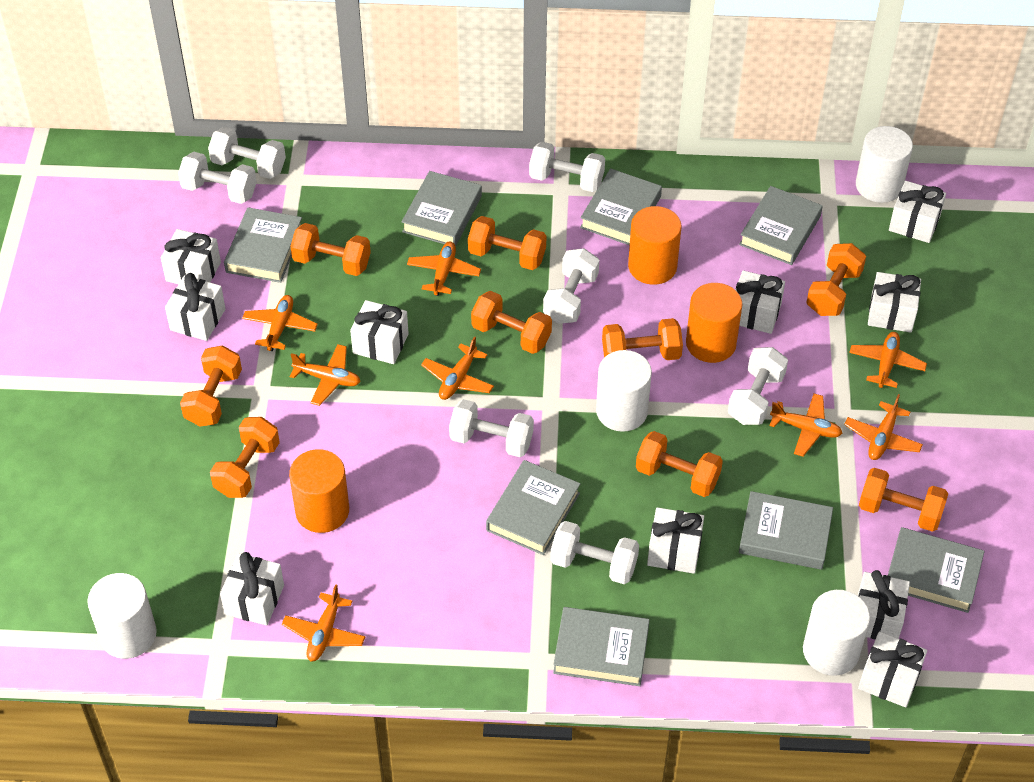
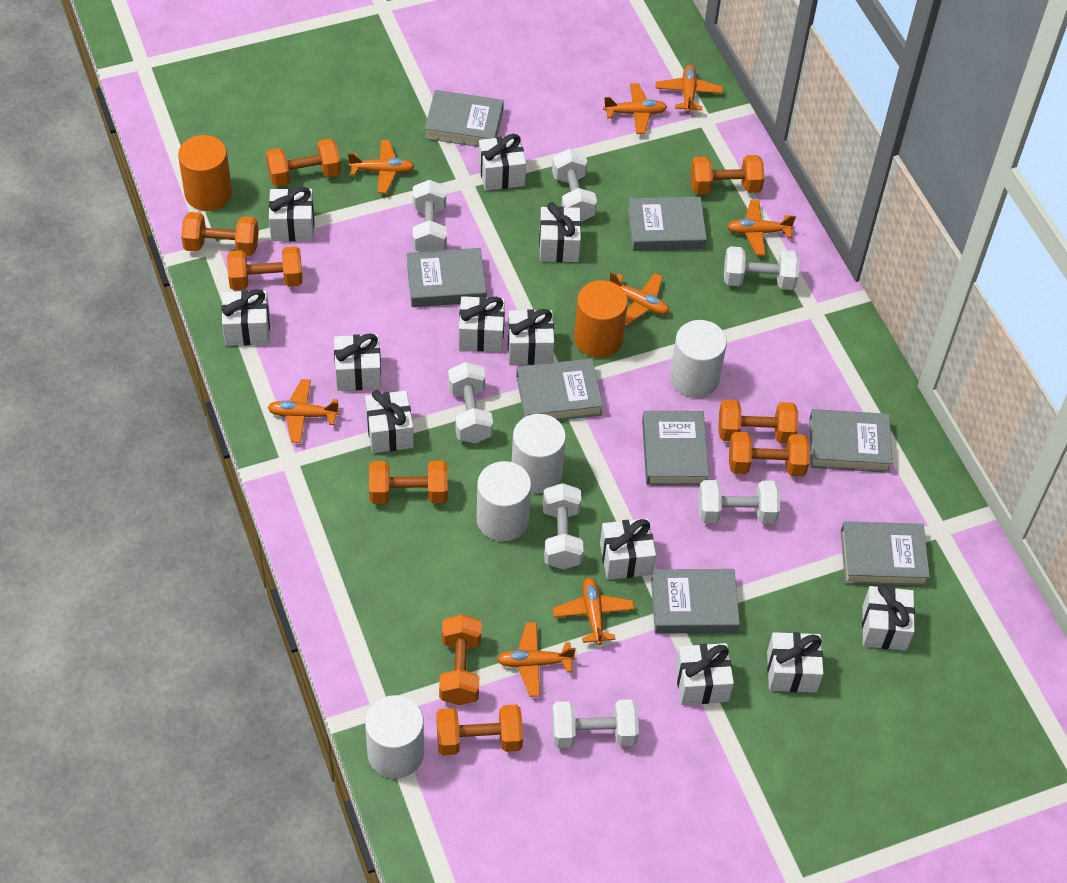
orange cylinder: 3 -> 2
white gift: 10 -> 12

